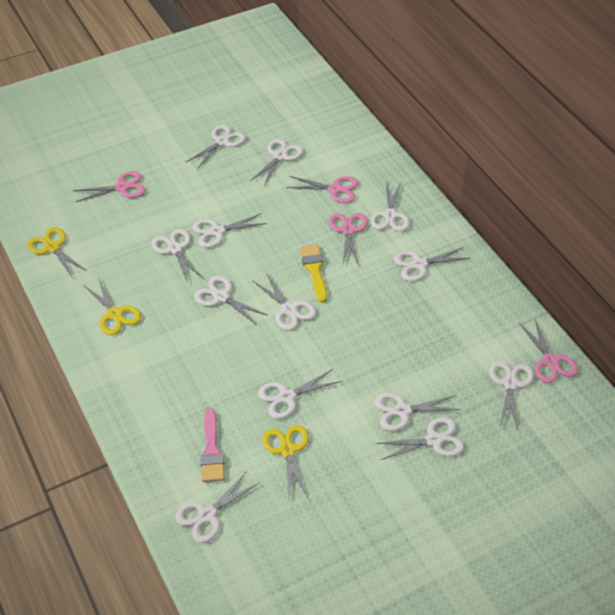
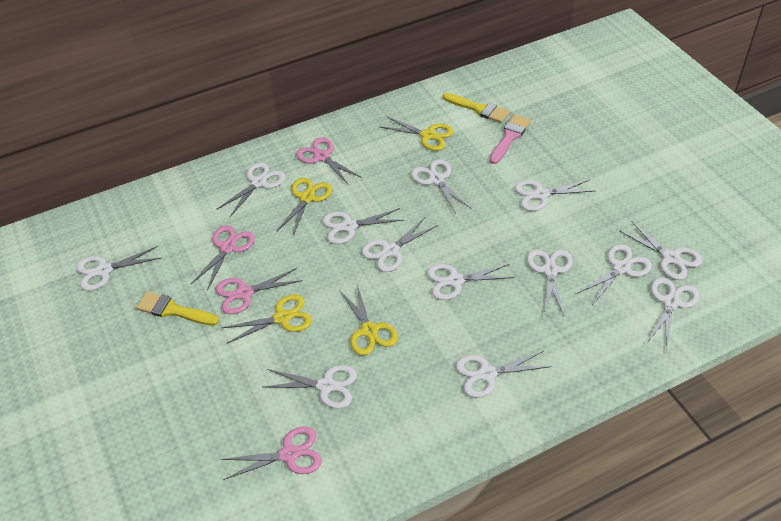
yellow brush: 1 -> 2
yellow scissors: 3 -> 4

